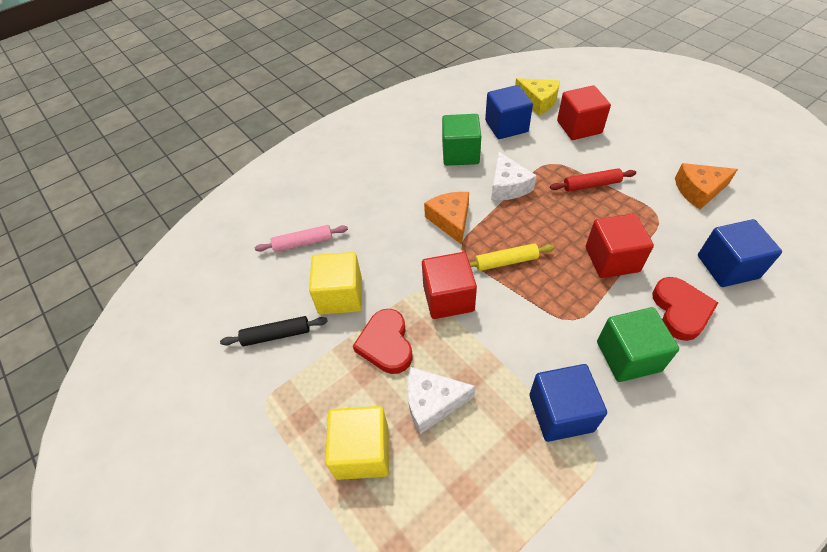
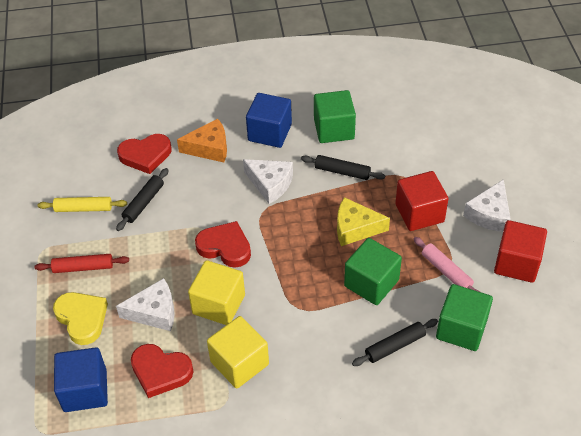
black rolling pin: 1 -> 3
blue cube: 3 -> 2
green cube: 2 -> 3
orange cheese: 2 -> 1
red cube: 3 -> 2
red heart: 2 -> 3
white cheese: 2 -> 3
yellow heart: 0 -> 1

